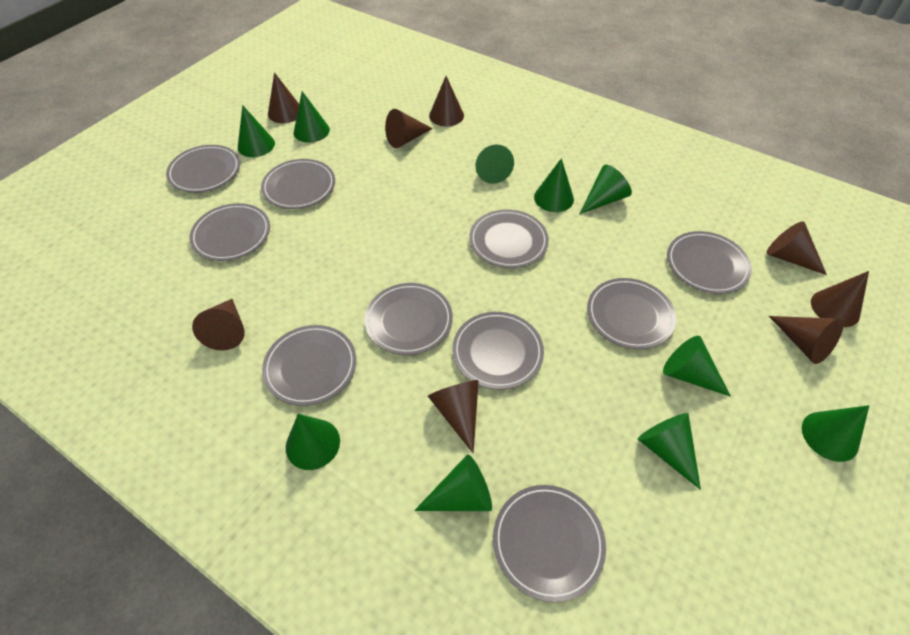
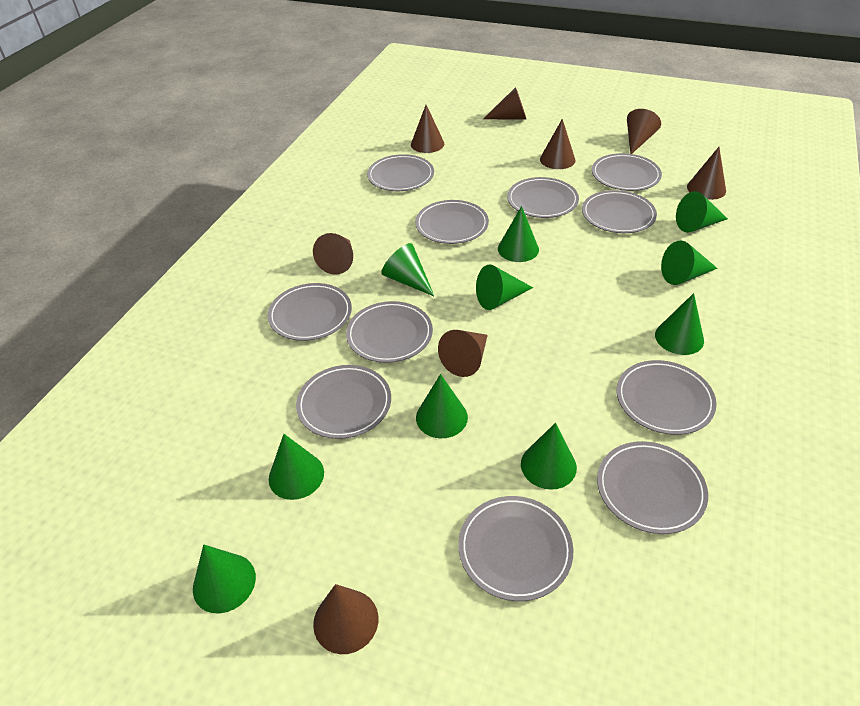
grey plate: 10 -> 11

